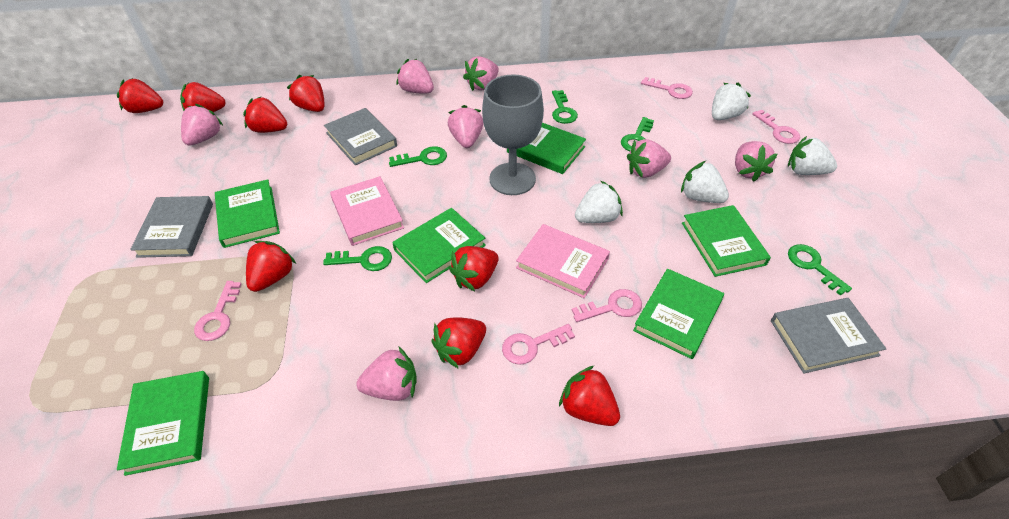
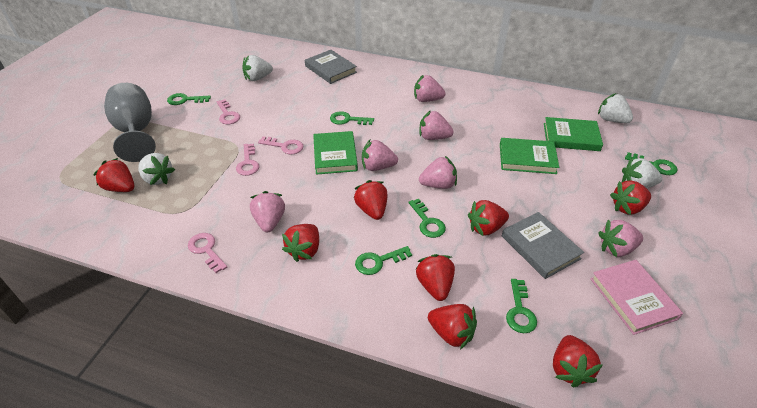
green book: 6 -> 3
green key: 5 -> 6
grey book: 3 -> 2
pink book: 2 -> 1
pink key: 5 -> 4
pink strawberry: 7 -> 6

